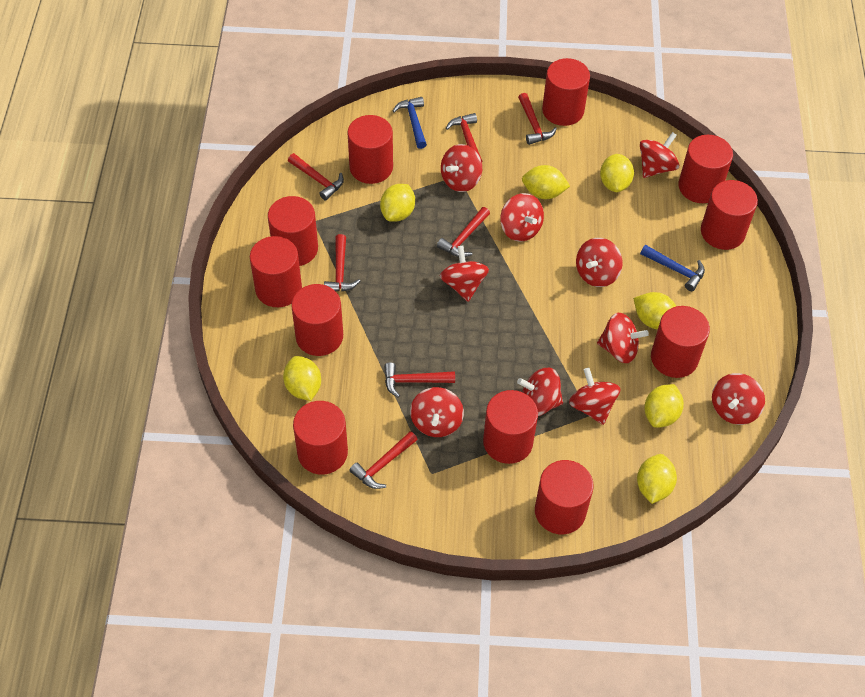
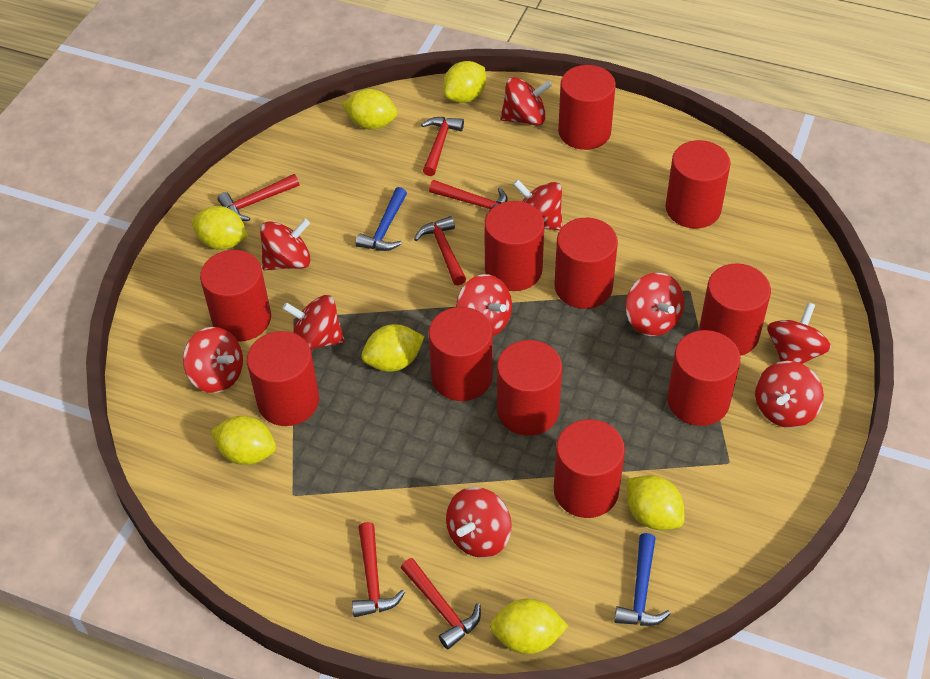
red hammer: 7 -> 6

